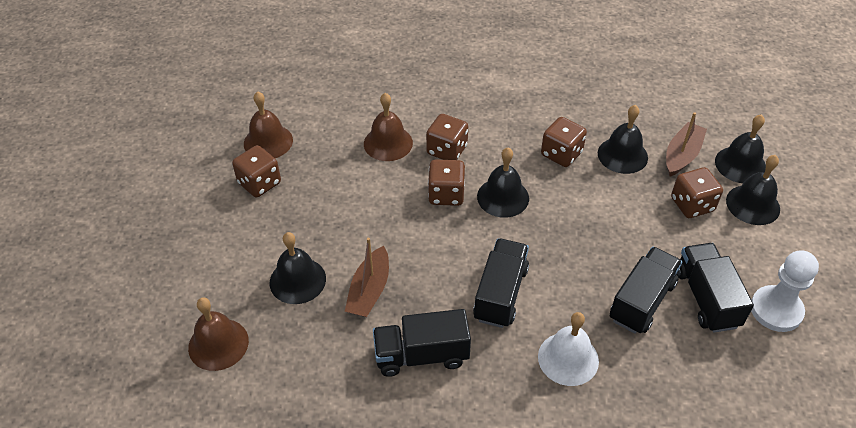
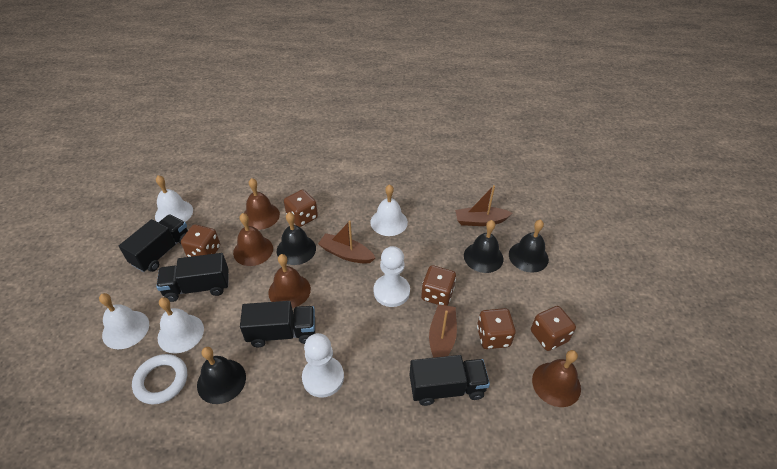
black bell: 5 -> 4
brown bell: 3 -> 4
brown boat: 2 -> 3
white bell: 1 -> 4
white pawn: 1 -> 2
white ring: 0 -> 1

